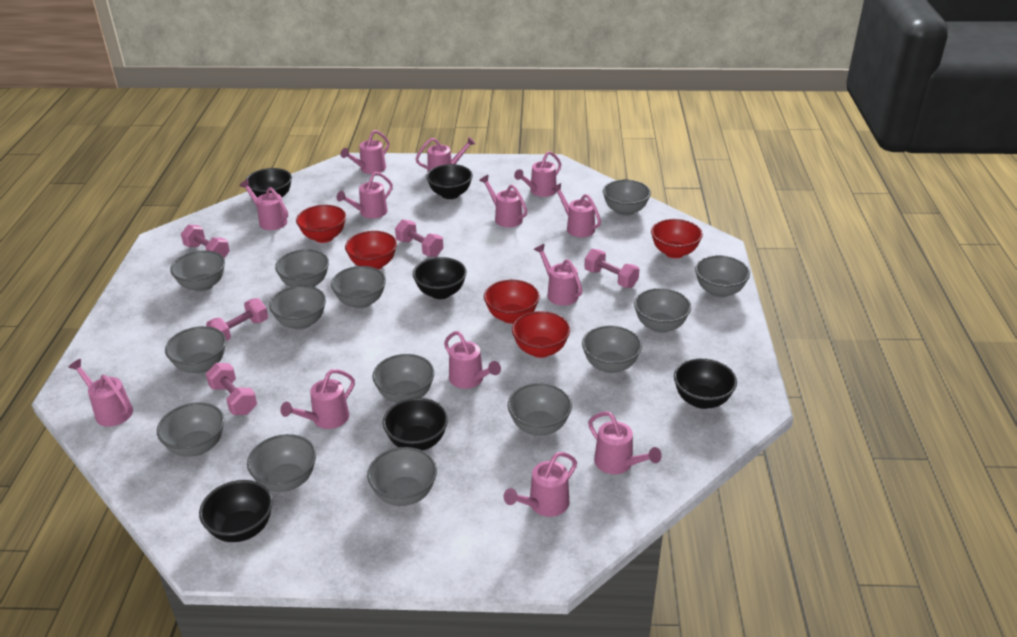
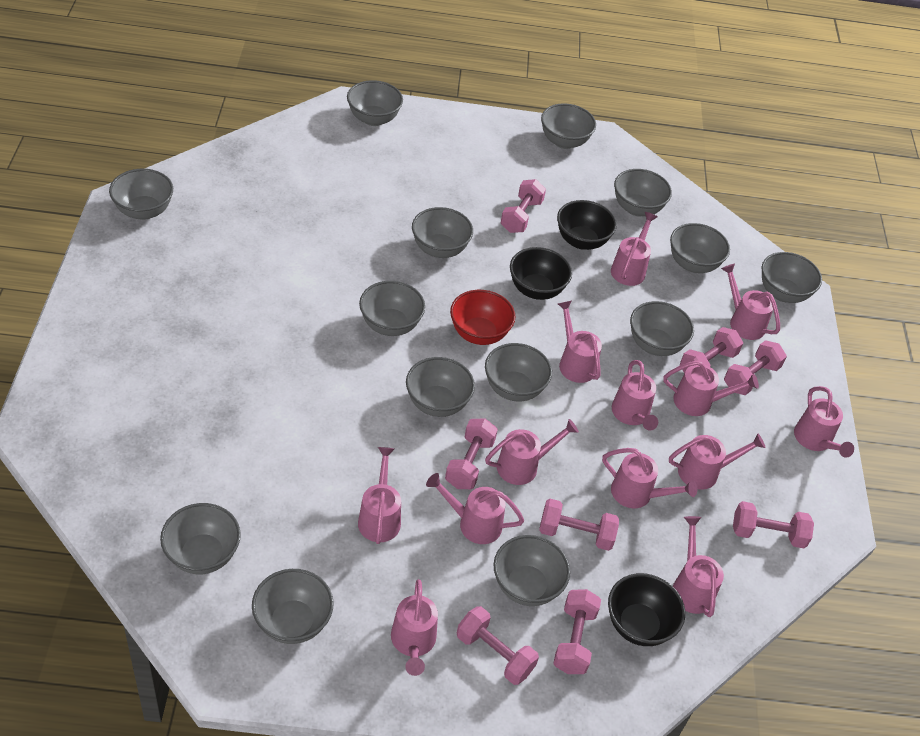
black bowl: 6 -> 3
pink dumbbell: 5 -> 8
red bowl: 5 -> 1

